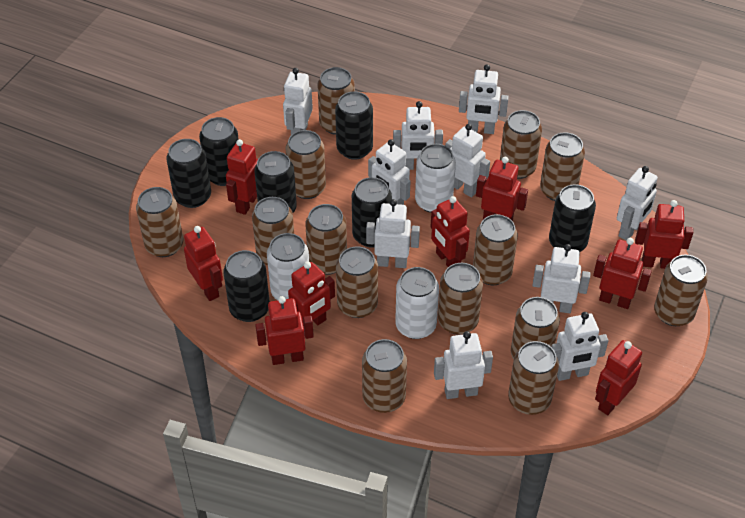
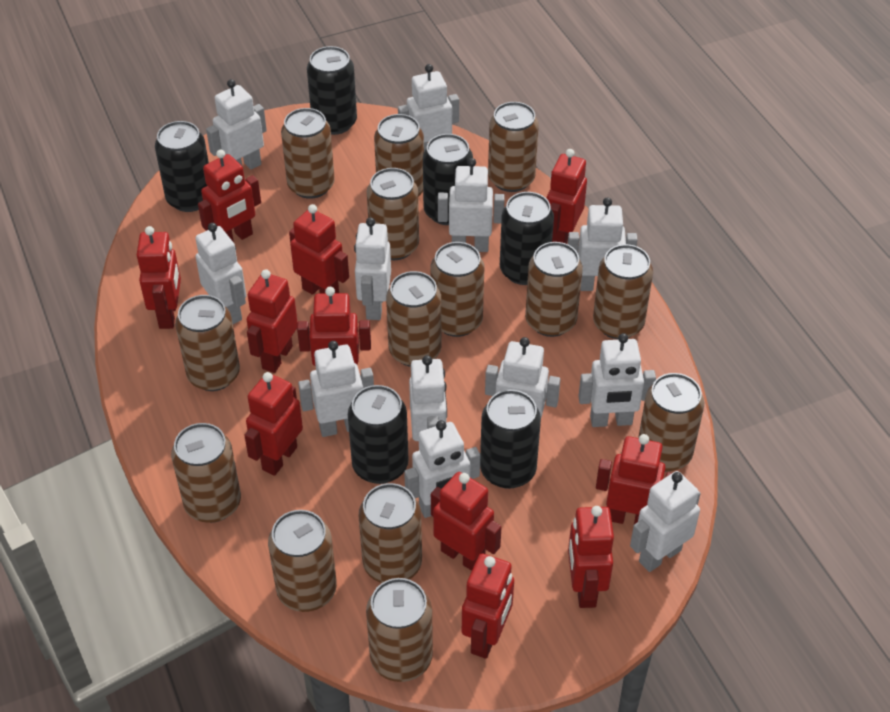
black can: 7 -> 6
red robot: 9 -> 11
white can: 3 -> 0
white robot: 10 -> 12

